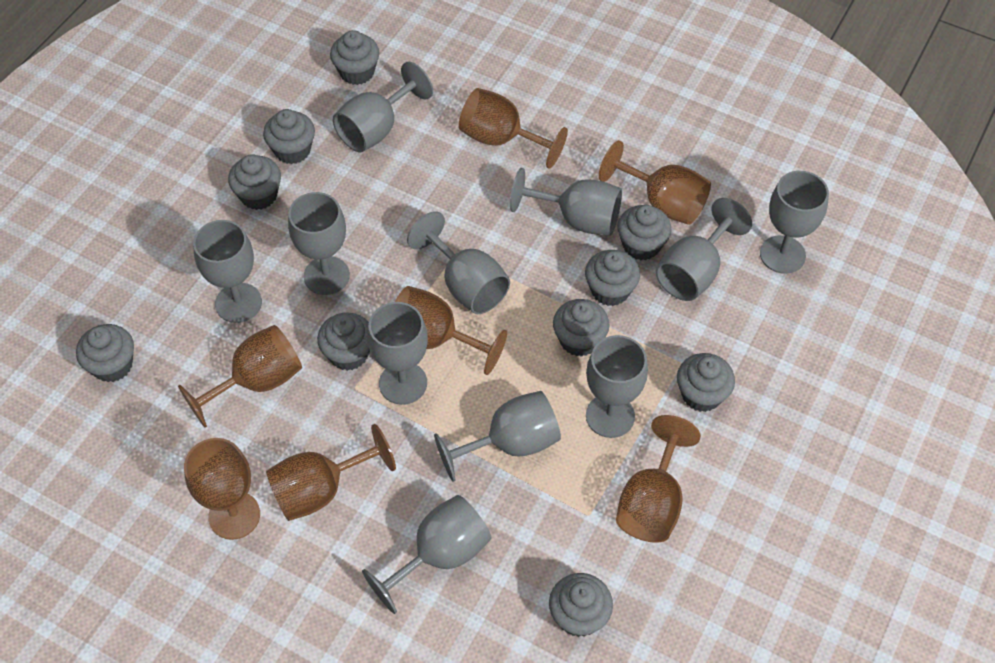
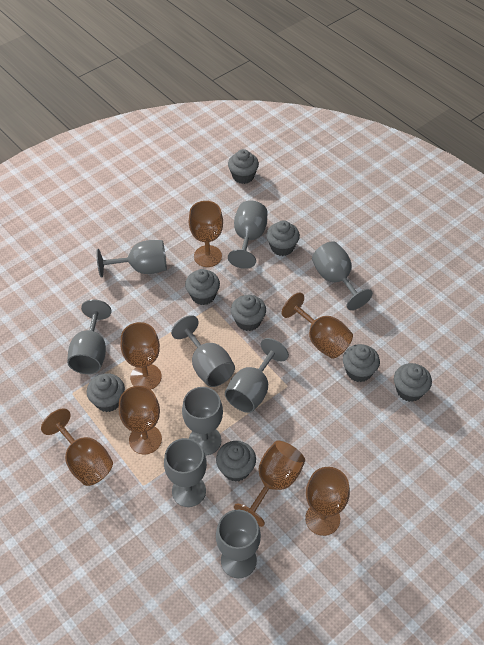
grey cupcake: 10 -> 8
grey goblet: 11 -> 9

